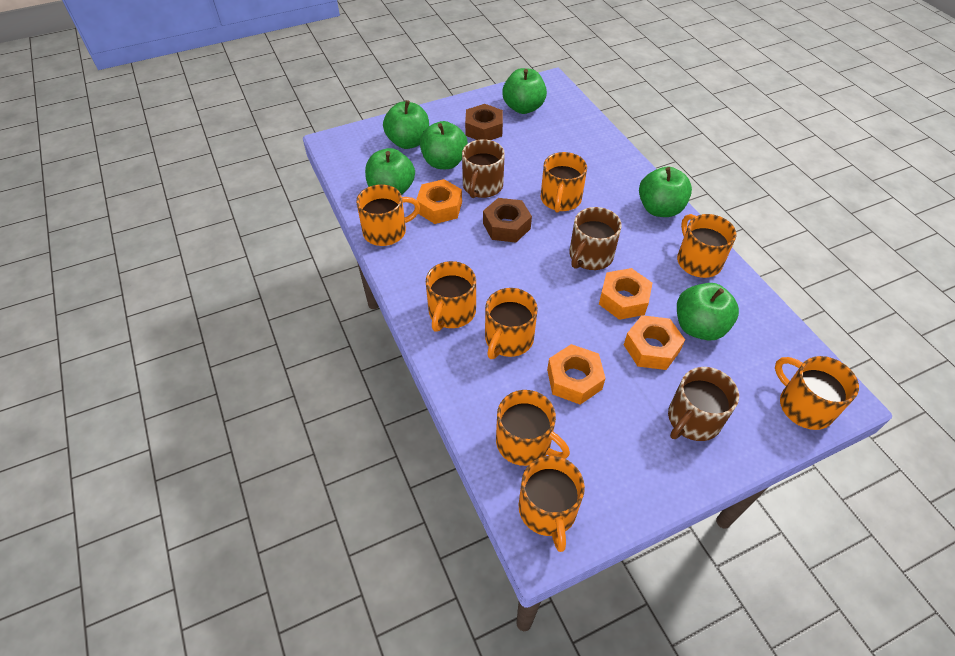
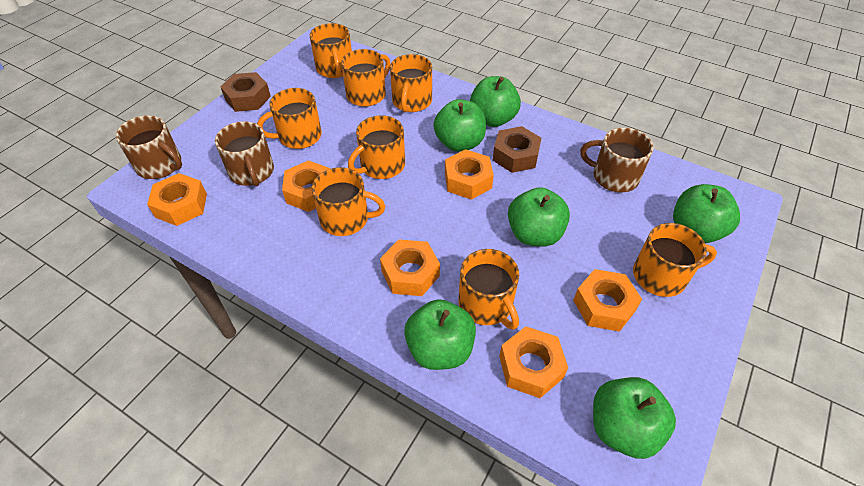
orange nut: 4 -> 6

